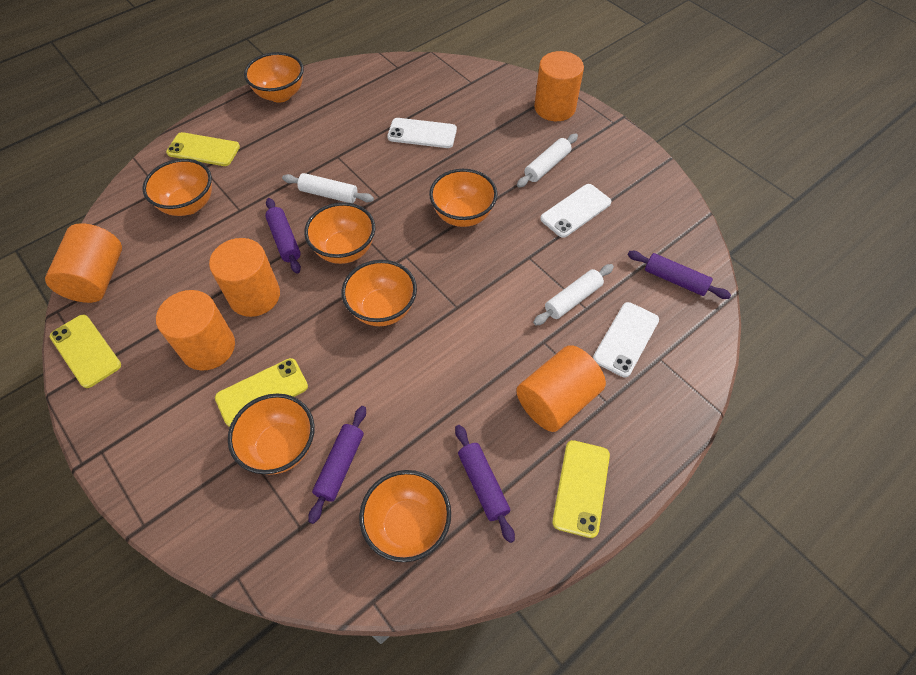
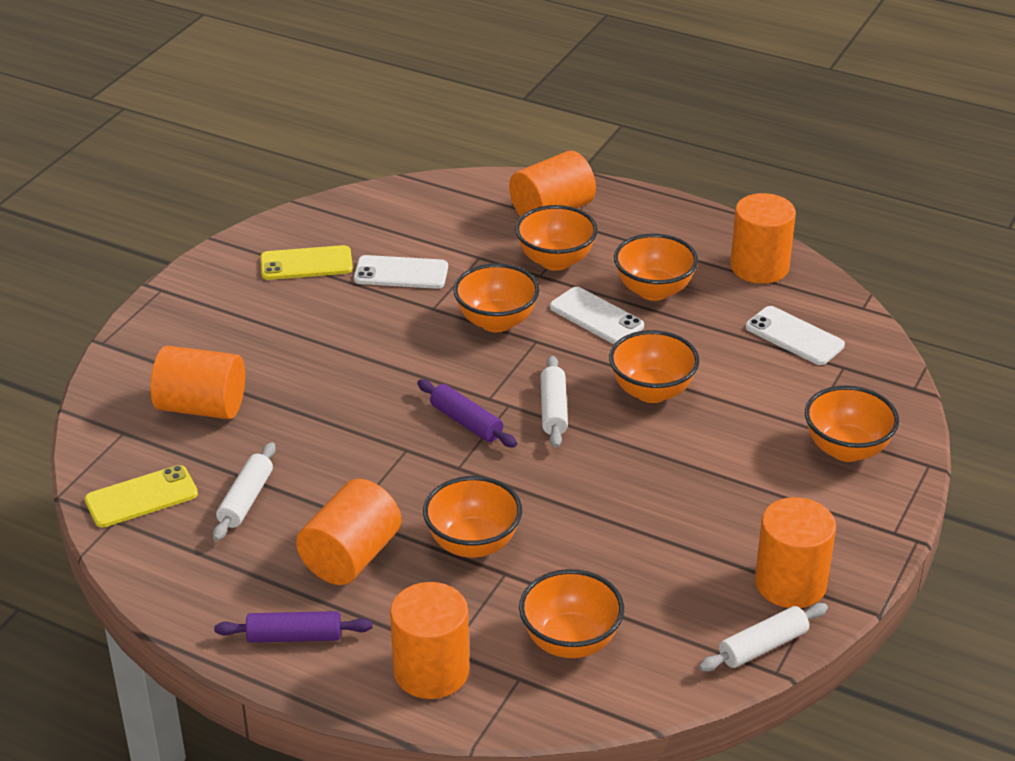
orange cylinder: 5 -> 6
purple rolling pin: 4 -> 2
yellow phone: 4 -> 2

